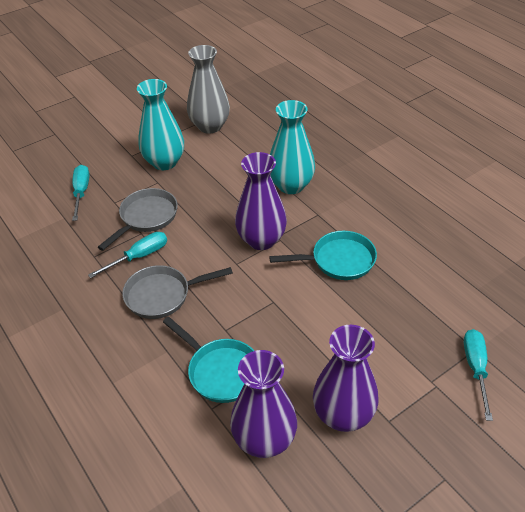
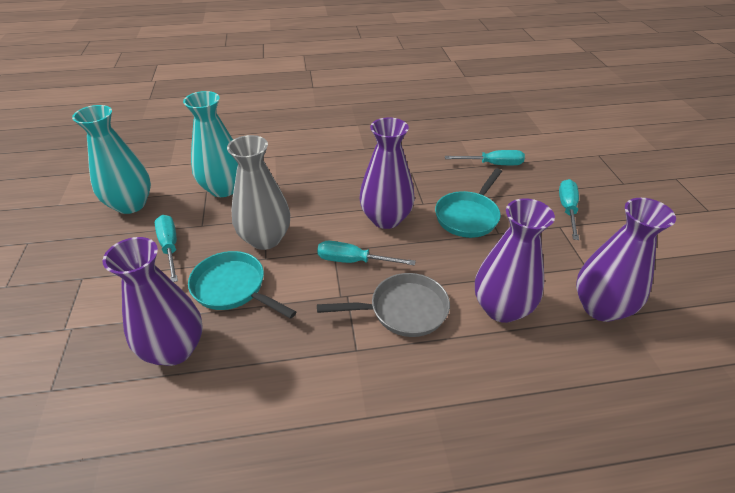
grey pan: 2 -> 1
purple vase: 3 -> 4
turquoise screwdriver: 3 -> 4

